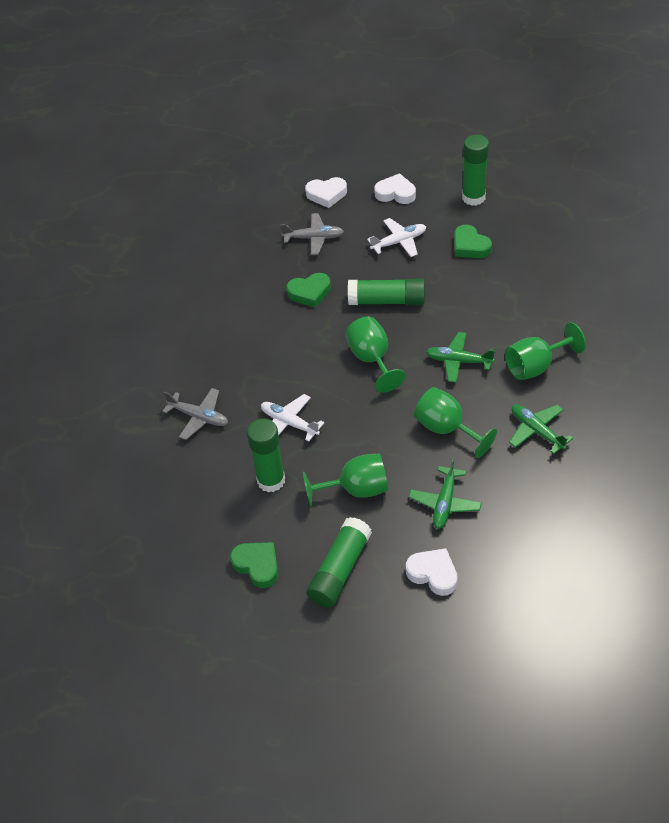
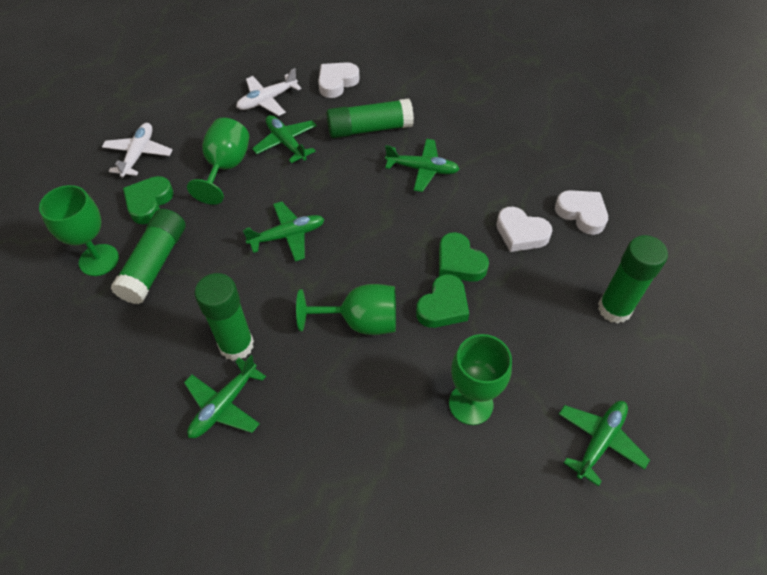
green plane: 3 -> 5
grey plane: 2 -> 0

